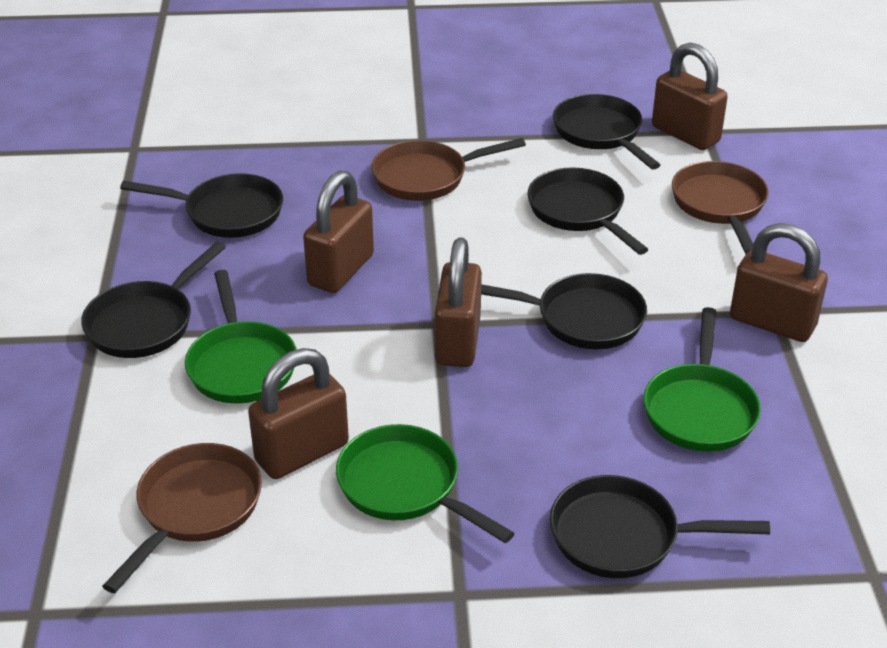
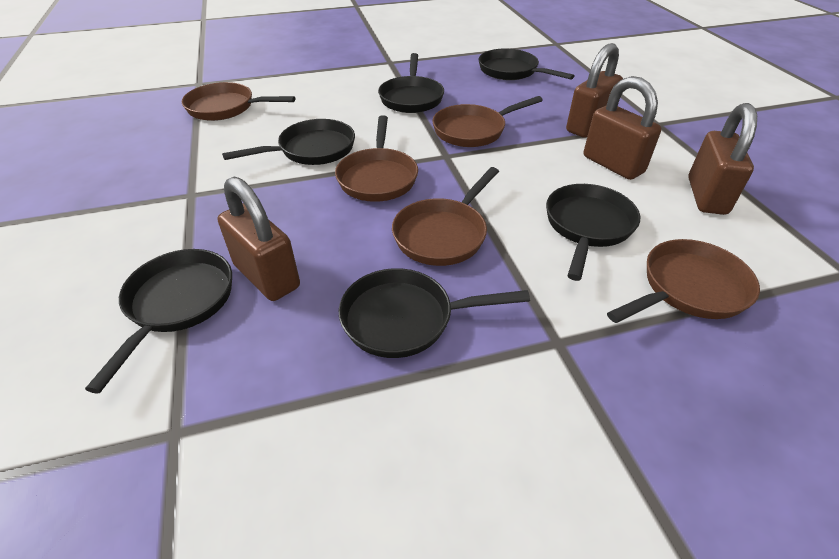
brown padlock: 5 -> 4
brown pan: 3 -> 5
green pan: 3 -> 0

